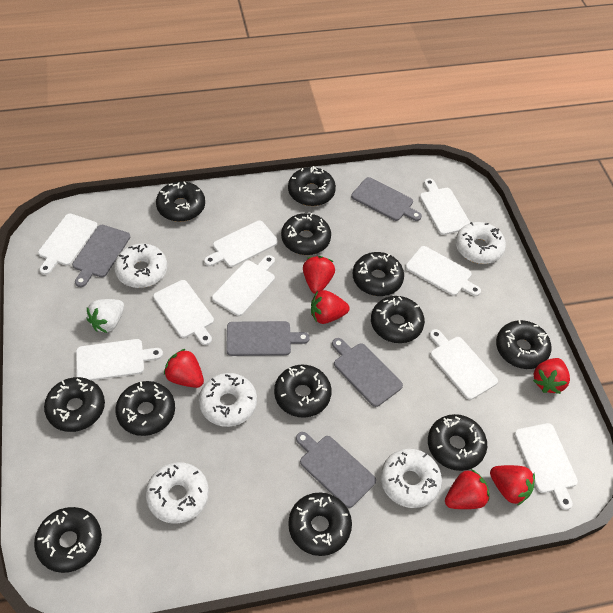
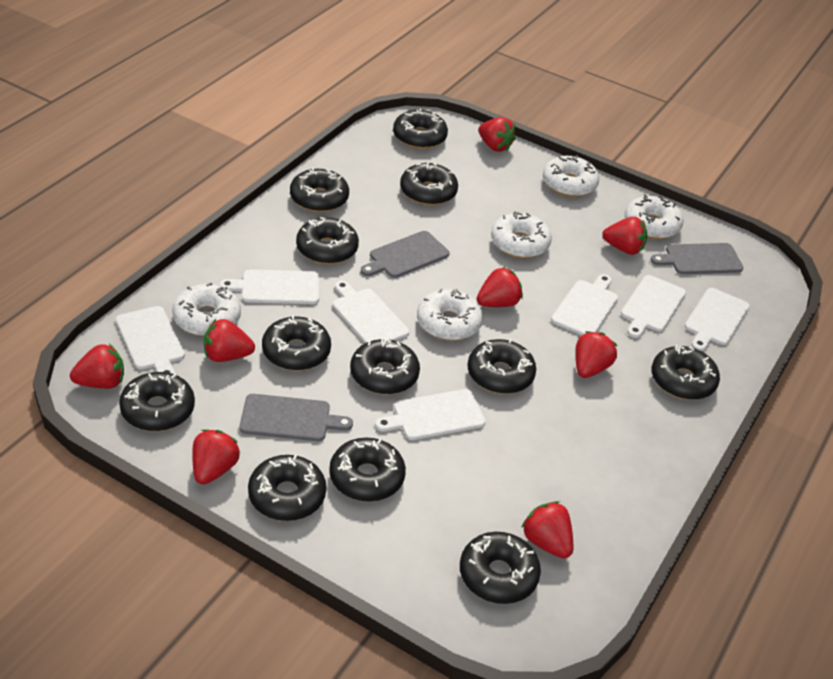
grey cutting board: 5 -> 3
red strawberry: 6 -> 8
white cutting board: 9 -> 7
white strawberry: 1 -> 0

